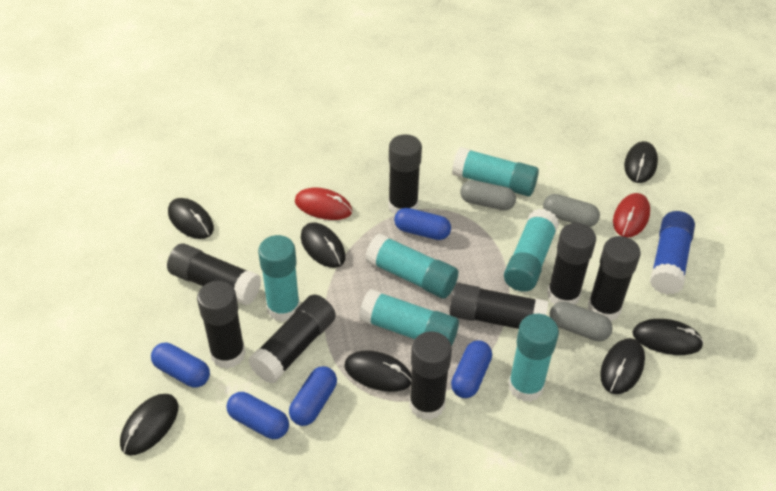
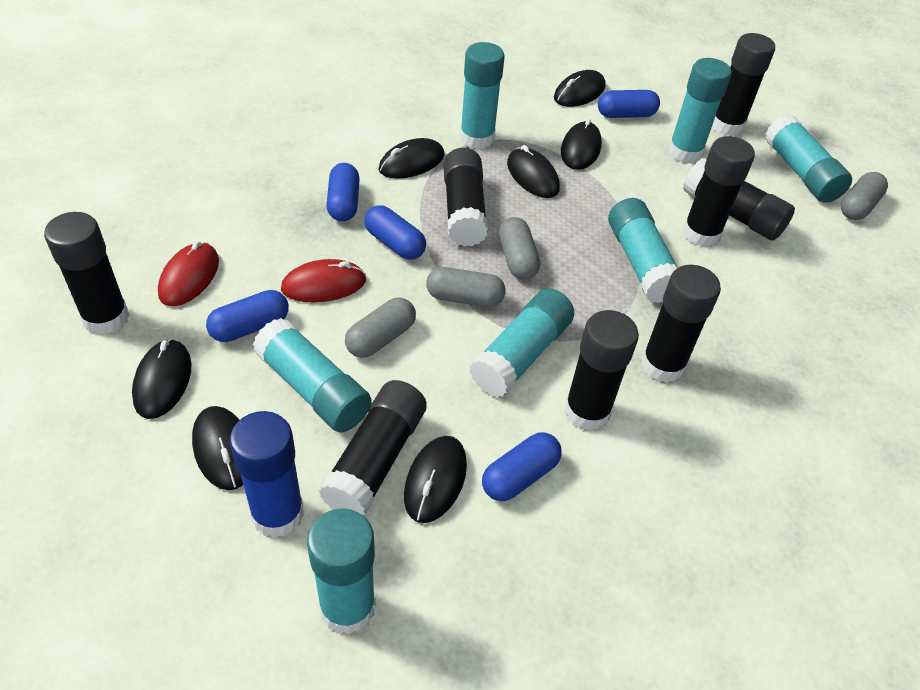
grey capsule: 3 -> 4
turquoise glue stick: 6 -> 7

